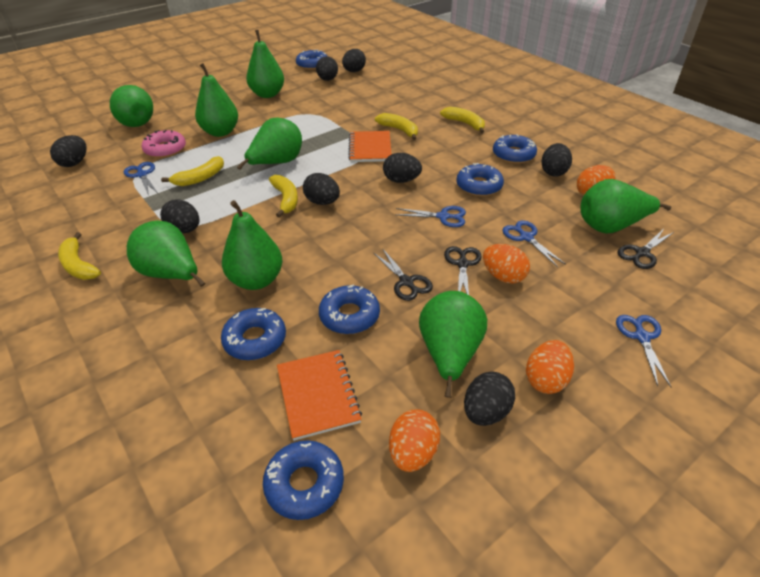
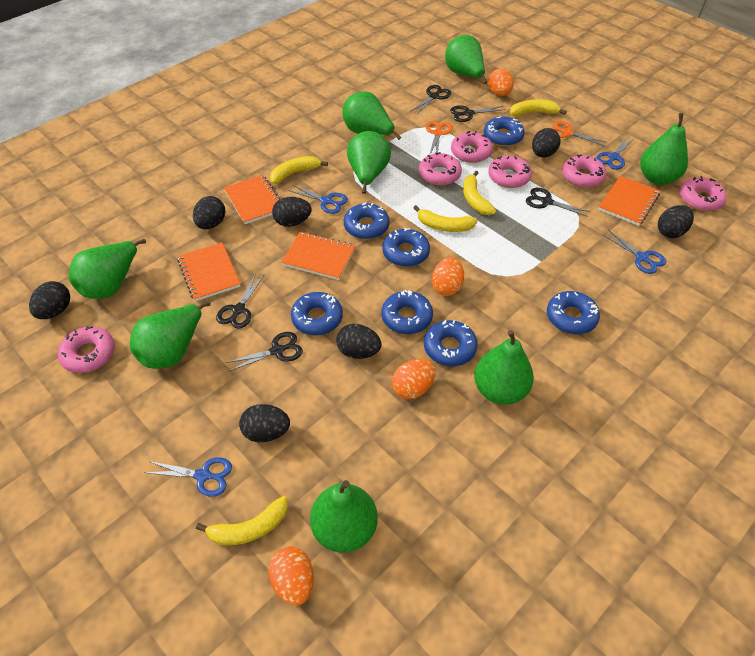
black egg: 8 -> 7
black scissors: 3 -> 5
blue donut: 6 -> 7
orange notebook: 2 -> 4
orange scissors: 0 -> 2
pink donut: 1 -> 6

